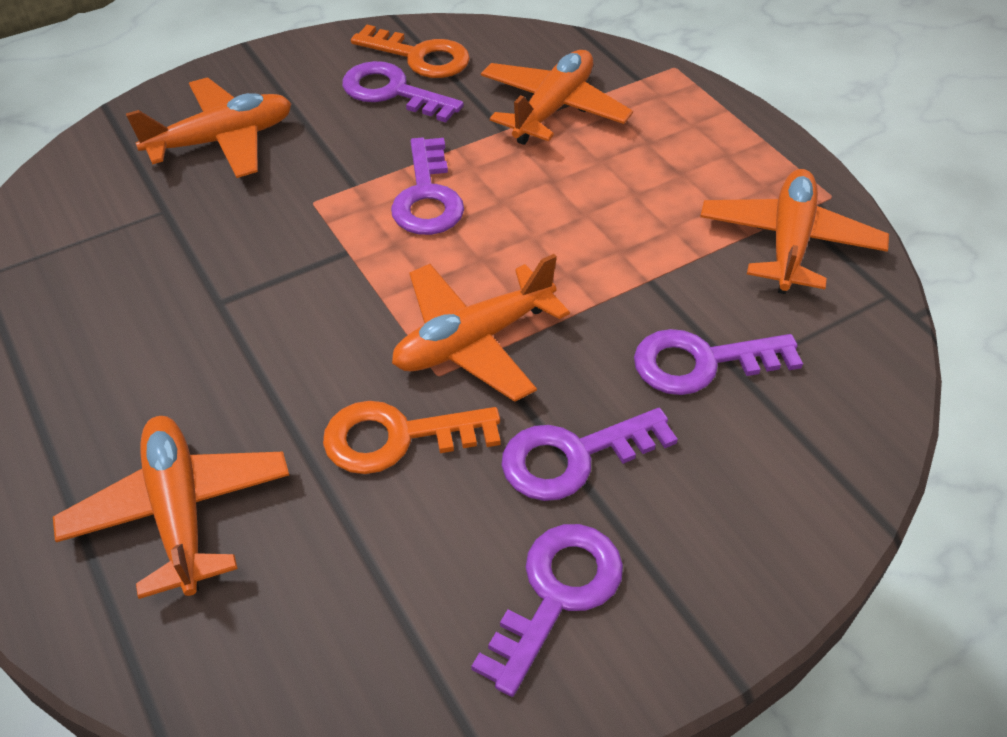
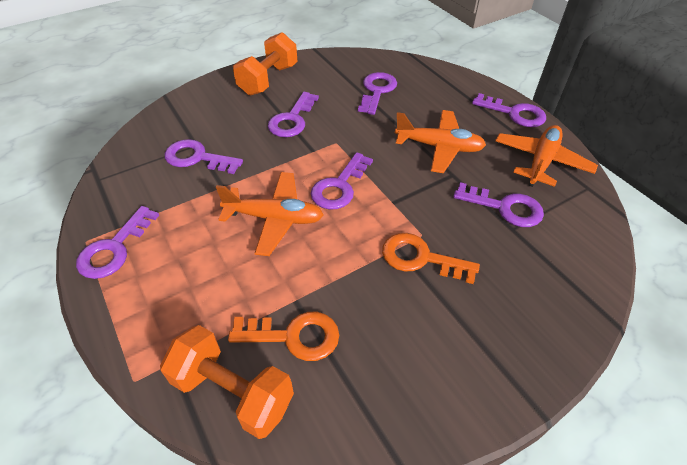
orange dumbbell: 0 -> 2
orange plane: 5 -> 3
purple key: 5 -> 7

